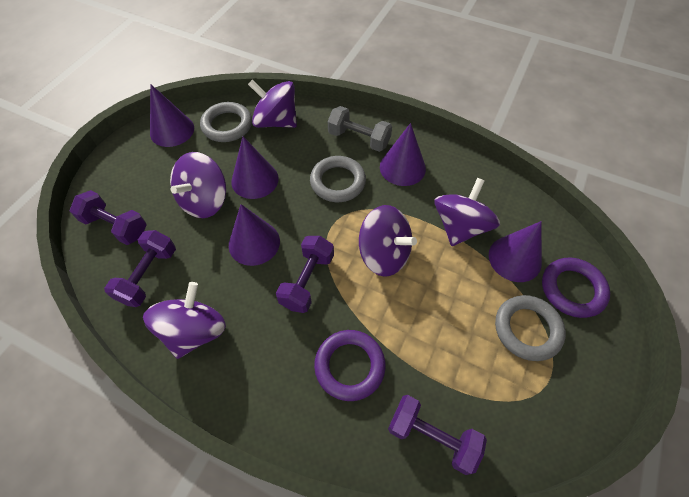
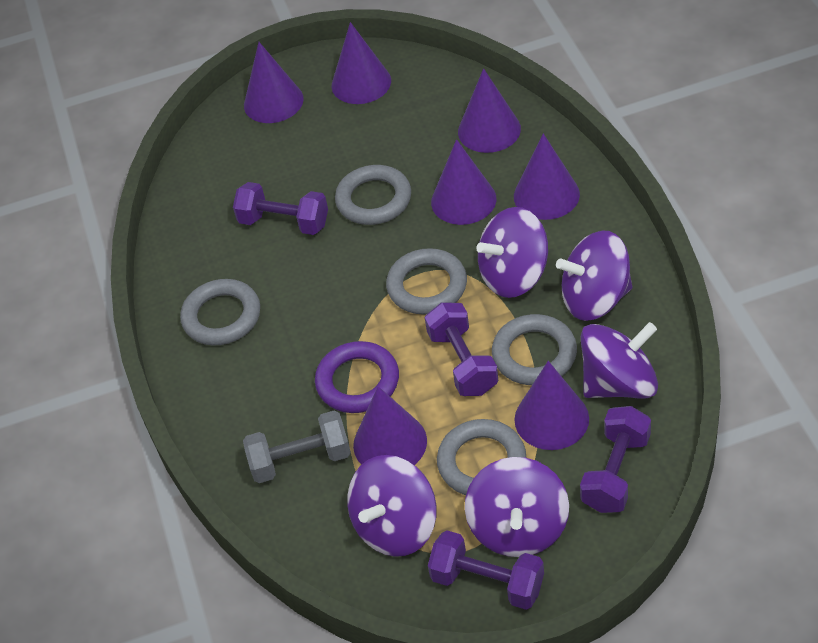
grey ring: 3 -> 5
purple cone: 5 -> 7
purple ring: 2 -> 1

